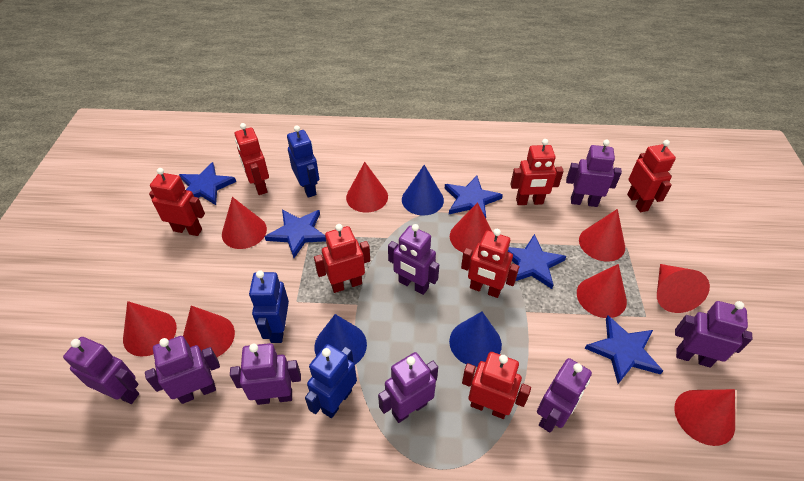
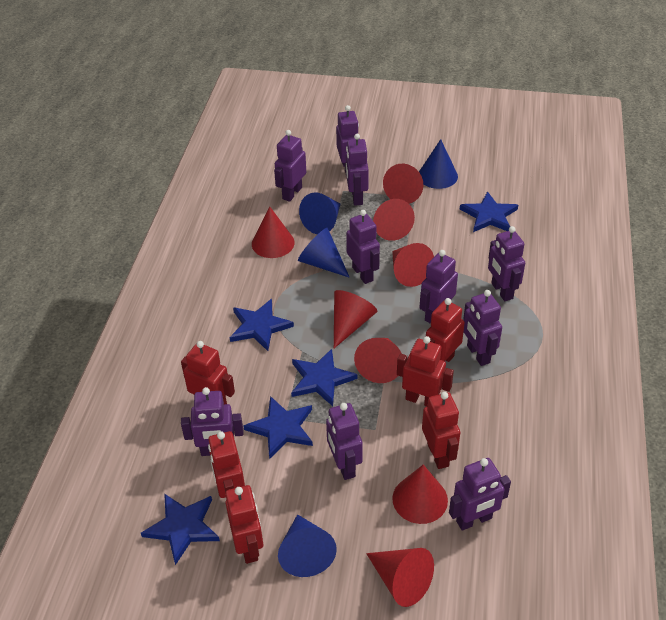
blue cone: 3 -> 4
blue robot: 3 -> 0
purple robot: 8 -> 10
red cone: 9 -> 8
red robot: 7 -> 6

